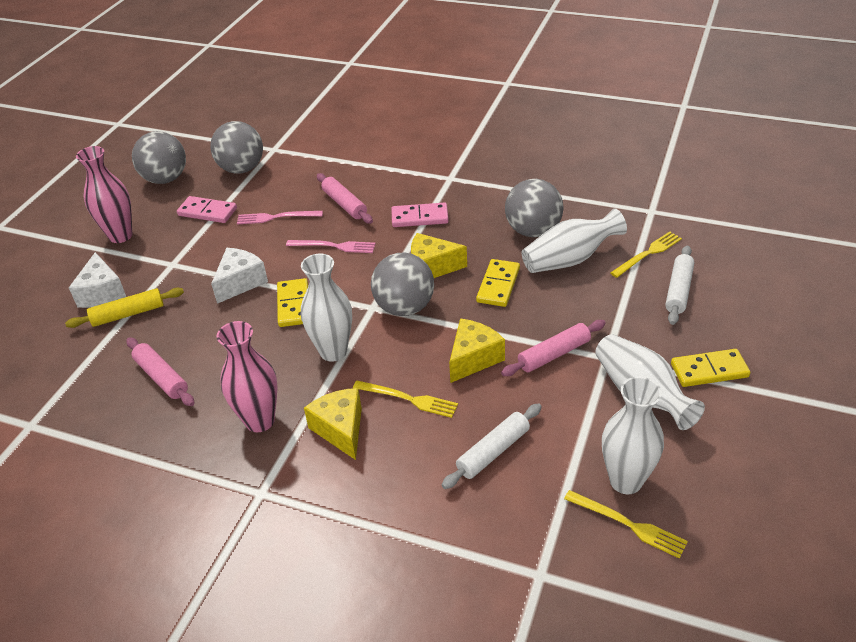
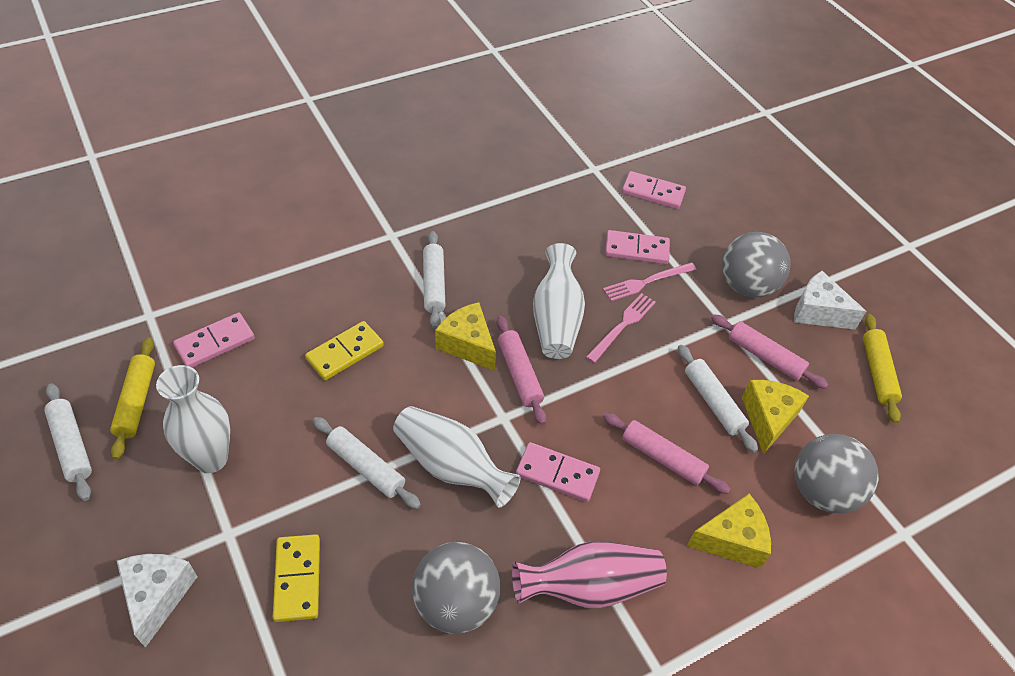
grey ball: 4 -> 3
pink domino: 2 -> 4
pink vase: 2 -> 1
white rolling pin: 2 -> 4
white vase: 4 -> 3
yellow domino: 3 -> 2
yellow fork: 3 -> 0
yellow rolling pin: 1 -> 2

